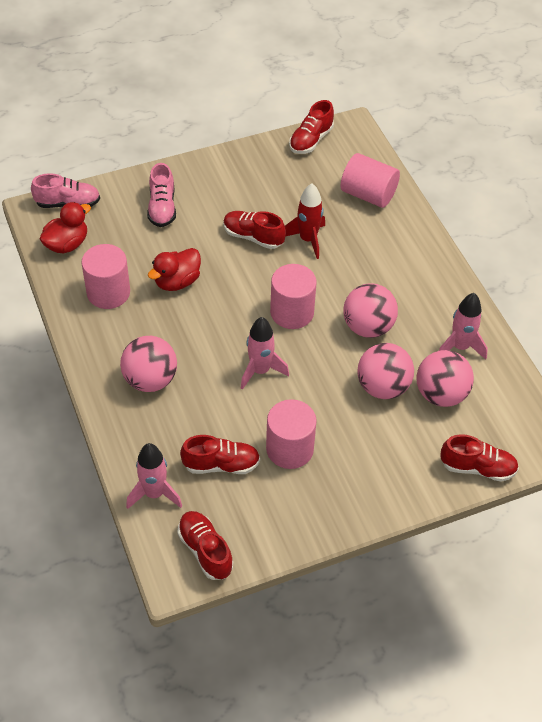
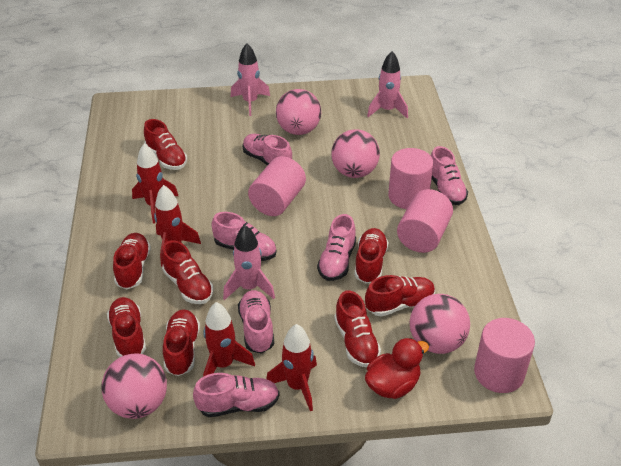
pink shoe: 2 -> 6
red duck: 2 -> 1
red rocket: 1 -> 4
red shoe: 5 -> 8

